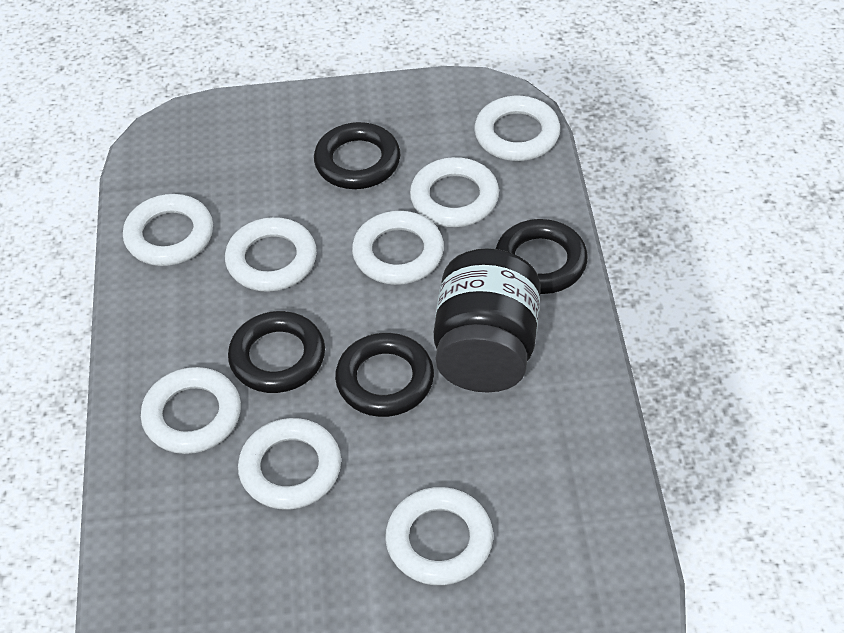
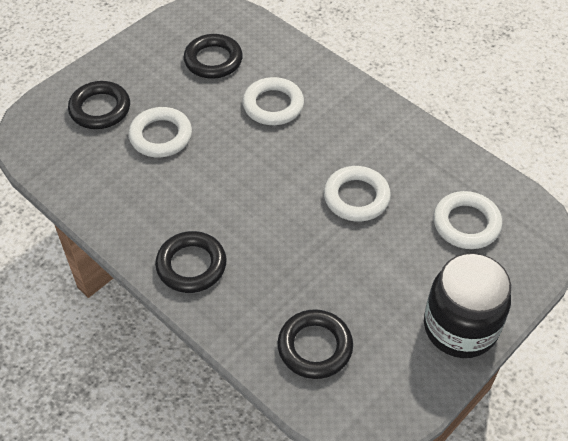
white ring: 8 -> 4

